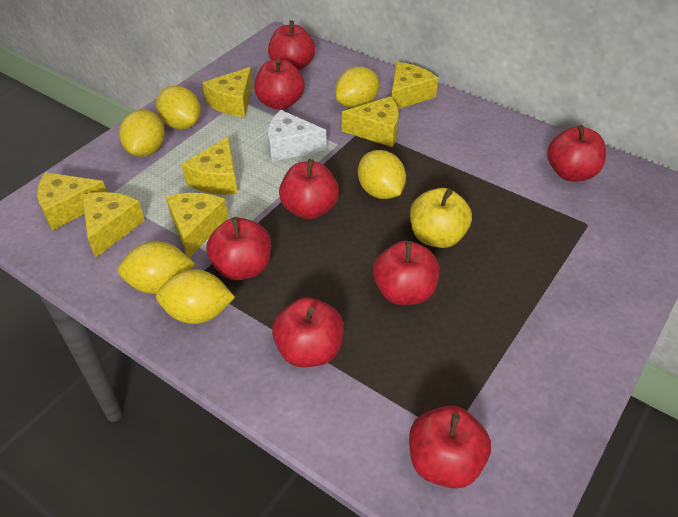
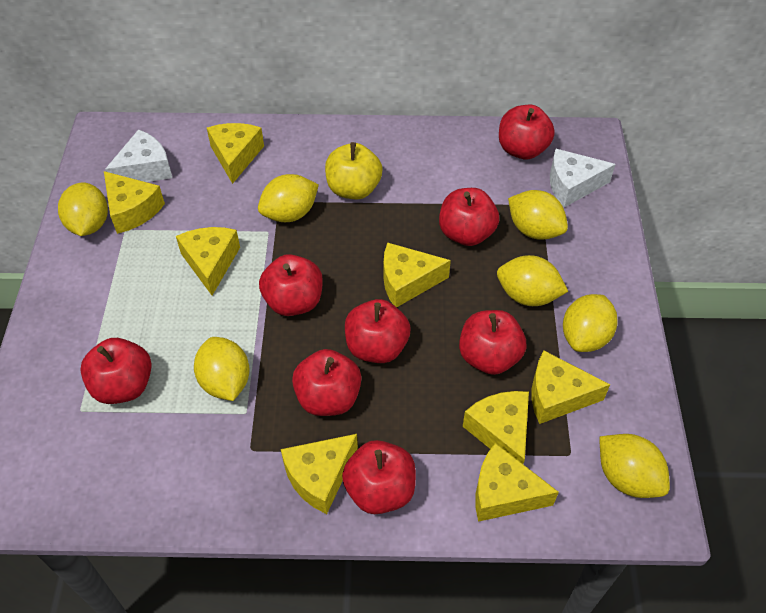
white cheese: 1 -> 2
yellow cheese: 7 -> 8
yellow lemon: 6 -> 7

